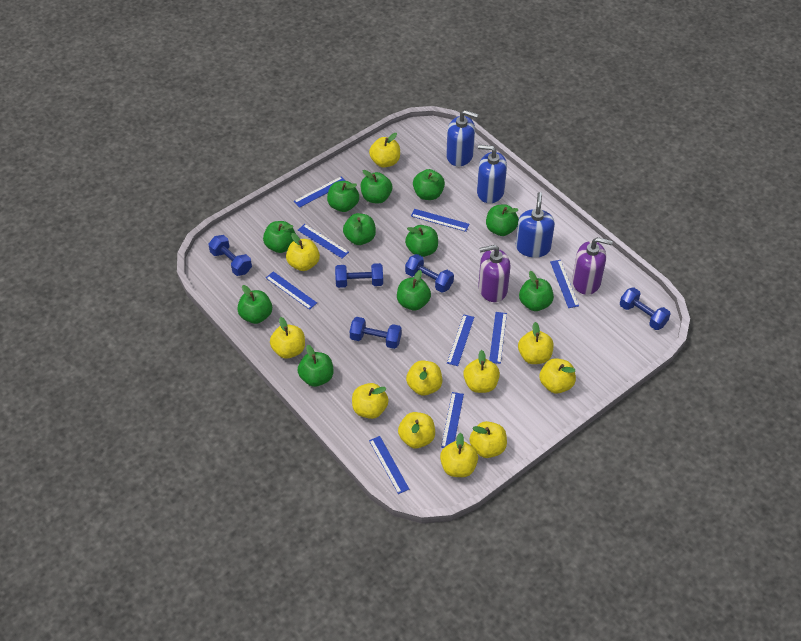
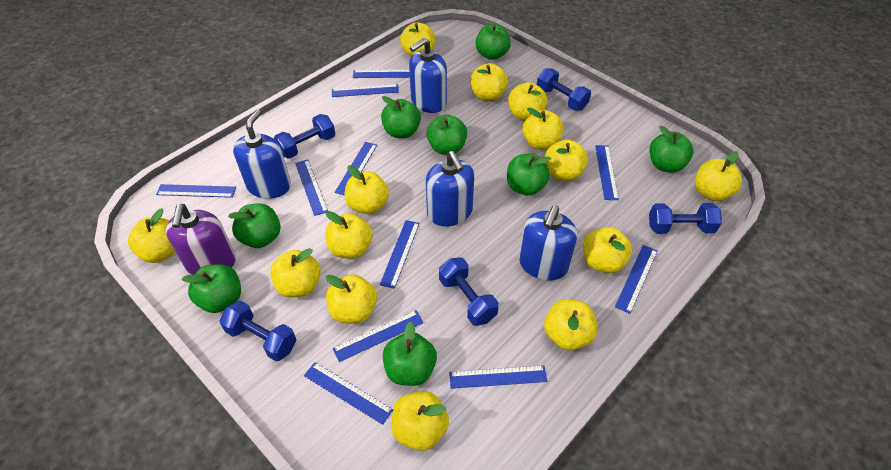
blue ruler: 9 -> 11
blue soap dispenser: 3 -> 4
green apple: 11 -> 8
purple soap dispenser: 2 -> 1
yellow apple: 11 -> 14

